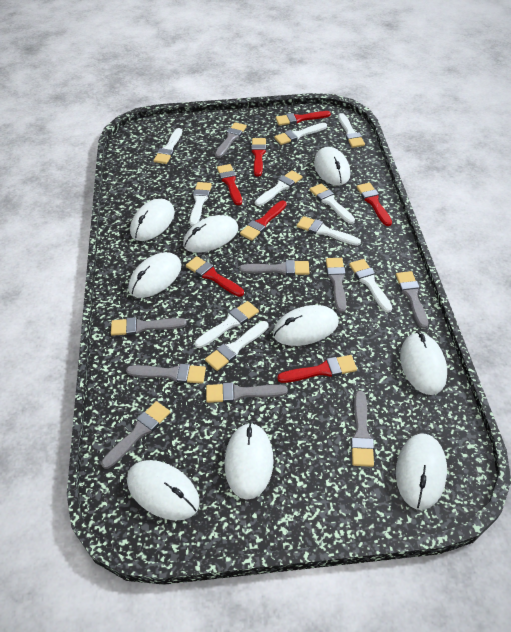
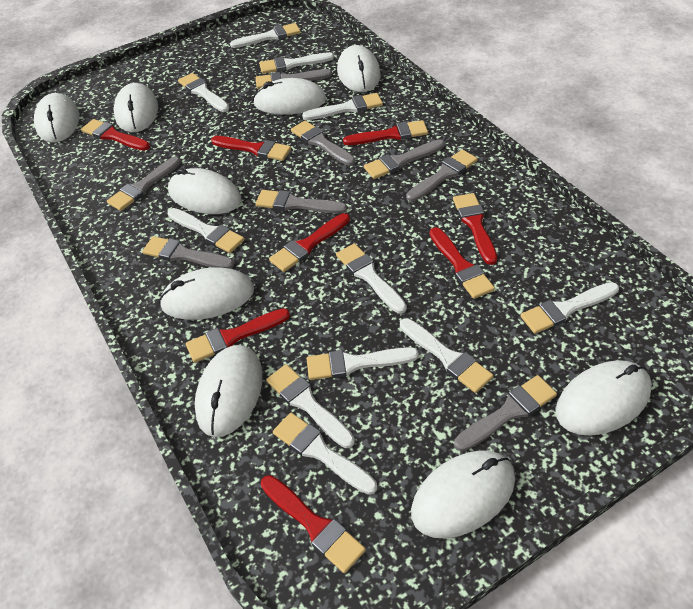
grey brush: 9 -> 8
red brush: 7 -> 8
white brush: 10 -> 11

